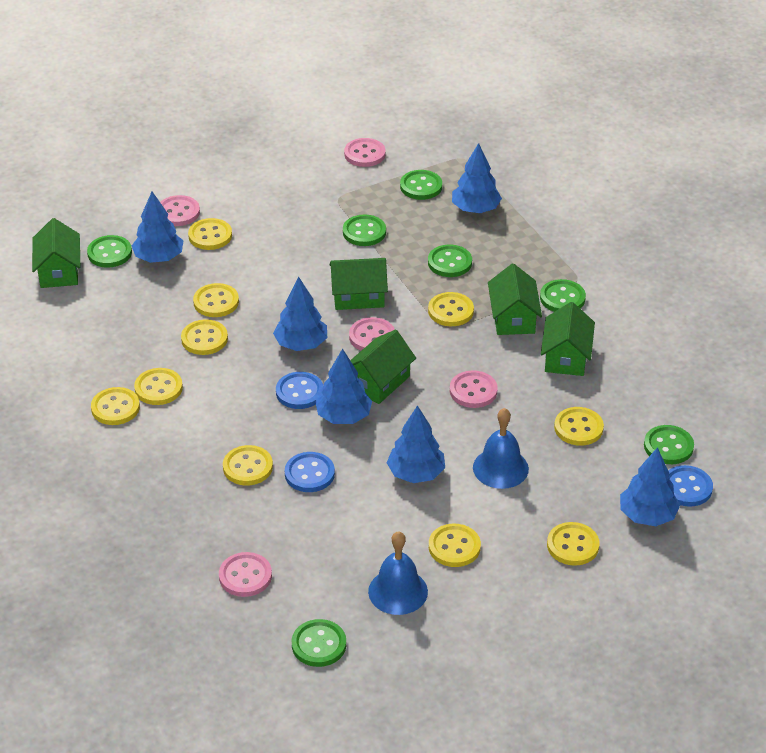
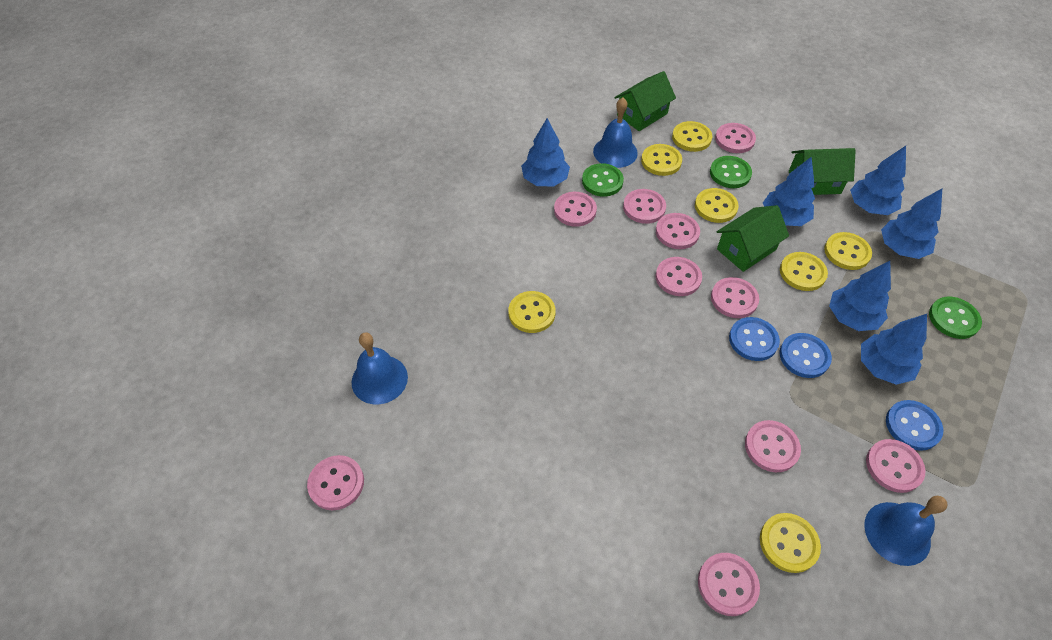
blue bell: 2 -> 3
green button: 7 -> 3
green house: 5 -> 3
pink button: 5 -> 10
yellow button: 10 -> 7

